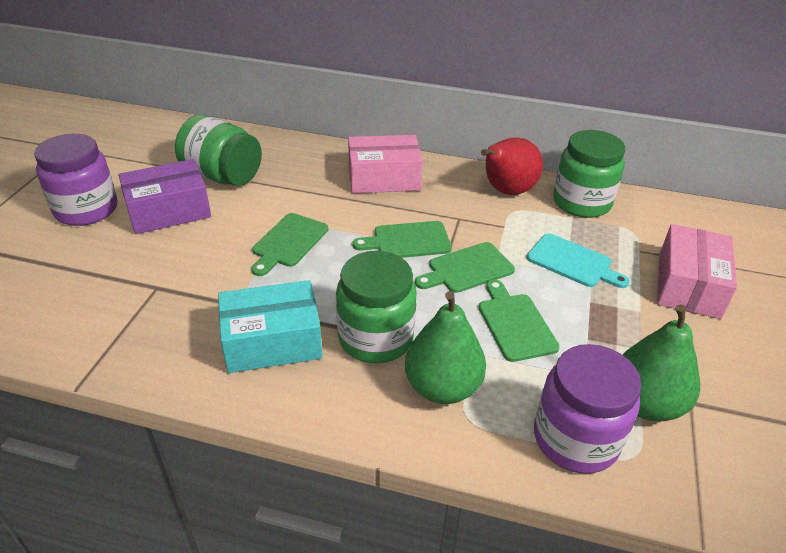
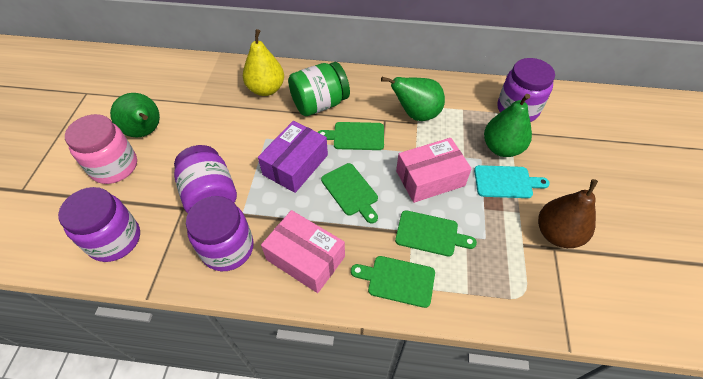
brown pear: 0 -> 1
green jar: 3 -> 1
green pear: 2 -> 3
pink jar: 0 -> 1
purple jar: 2 -> 4
red pear: 1 -> 0
turquoise box: 1 -> 0
yellow pear: 0 -> 1

